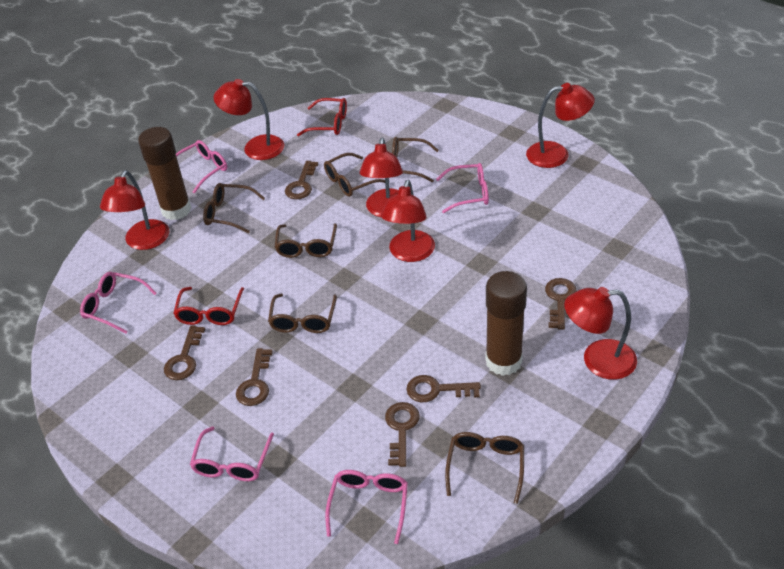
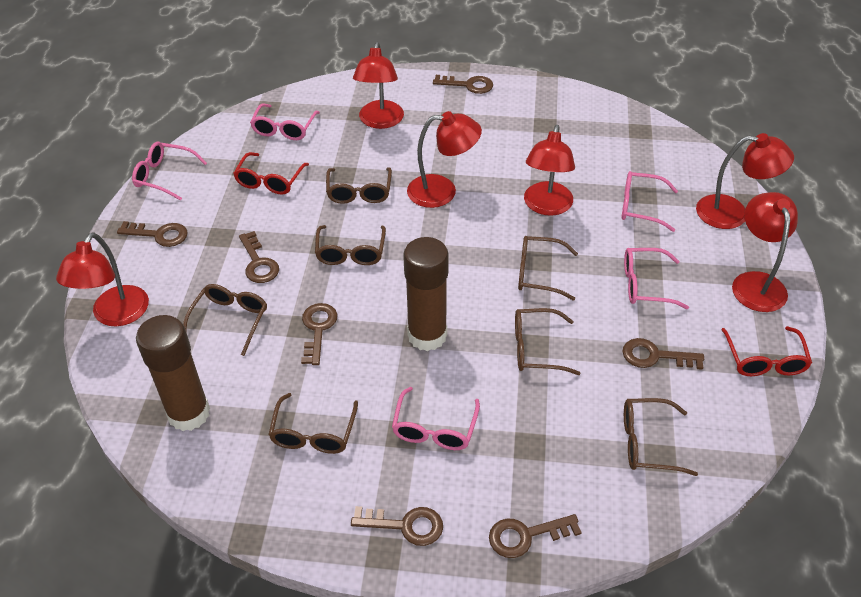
brown glasses: 6 -> 7
brown key: 6 -> 7

